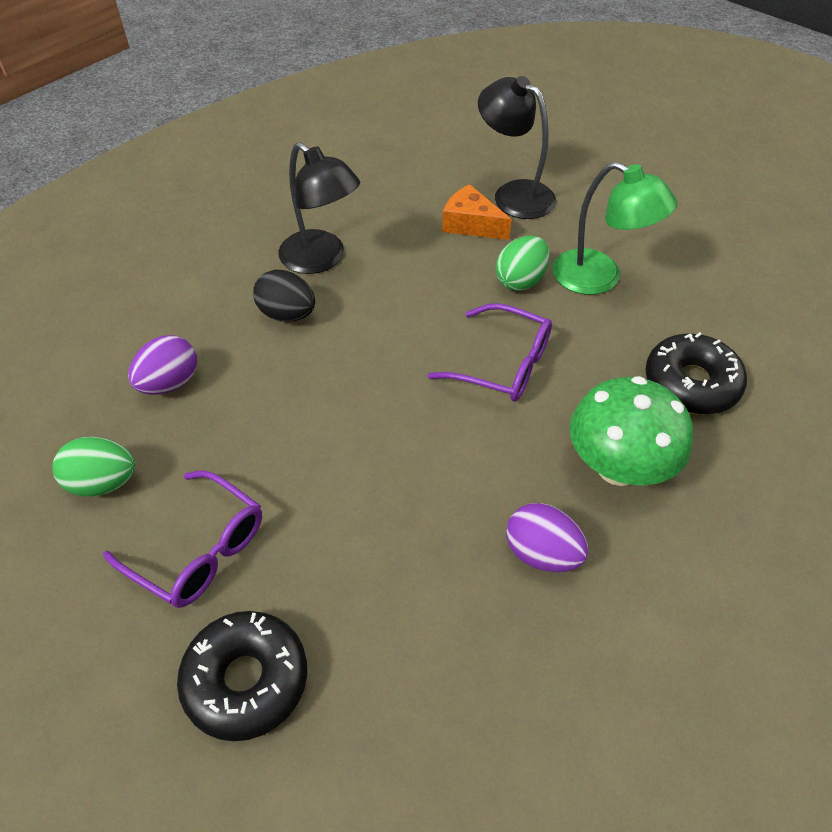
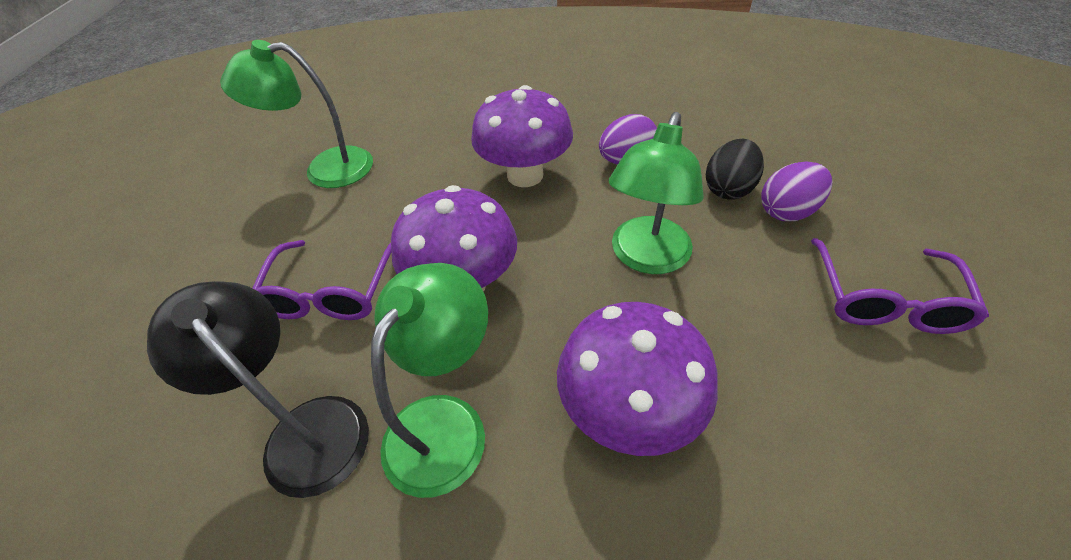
black donut: 2 -> 0
black lamp: 2 -> 1
green egg: 2 -> 0
green lamp: 1 -> 3
green mushroom: 1 -> 0
orange cheese: 1 -> 0
purple mushroom: 0 -> 3

